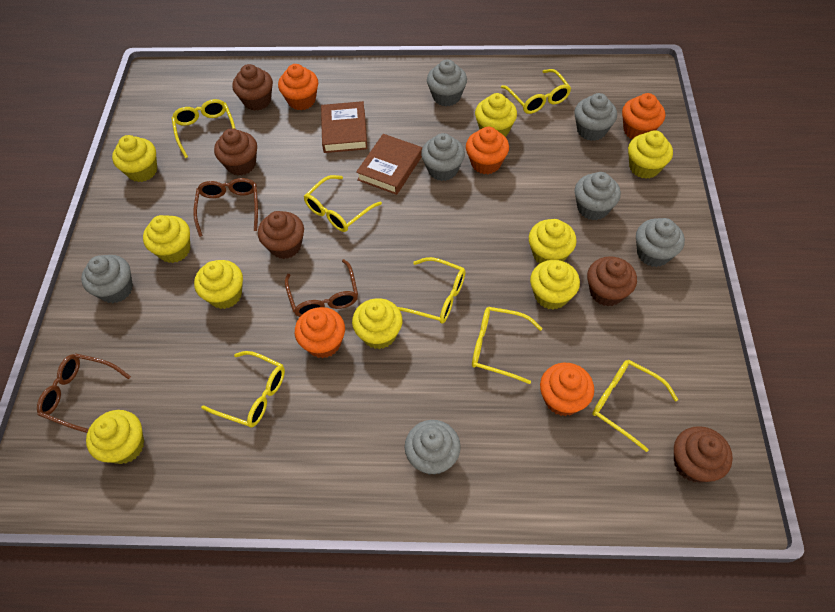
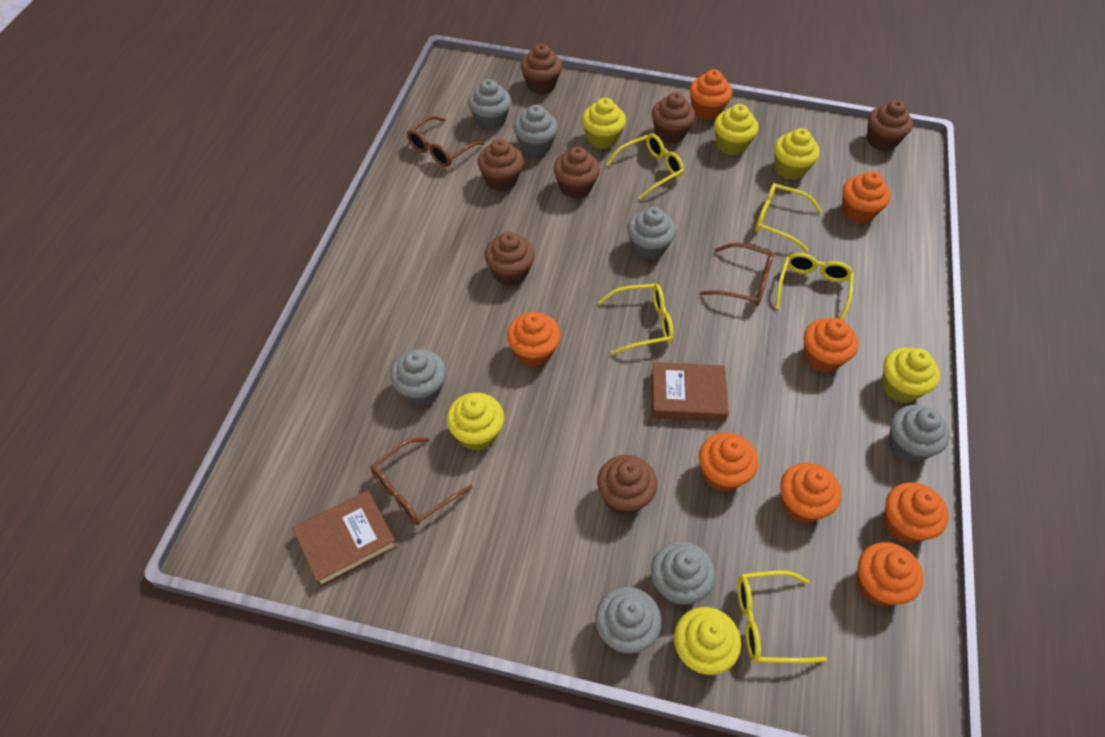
brown cupcake: 5 -> 7
orange cupcake: 5 -> 8
yellow cupcake: 9 -> 6
yellow glasses: 7 -> 5

